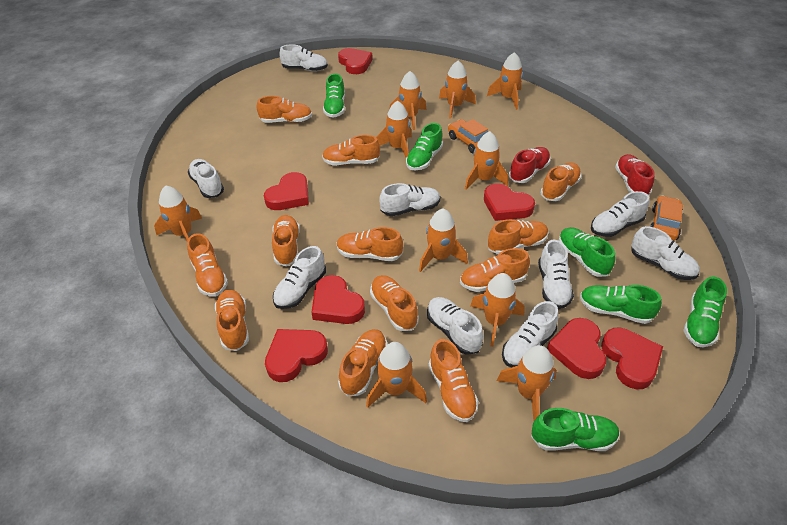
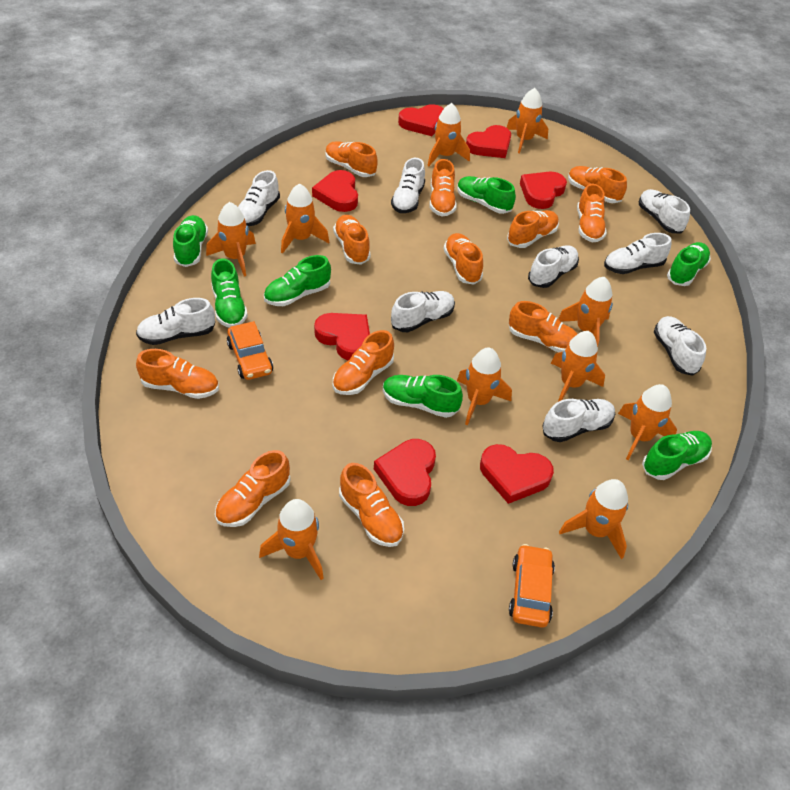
green shoe: 6 -> 7
red shoe: 2 -> 0

